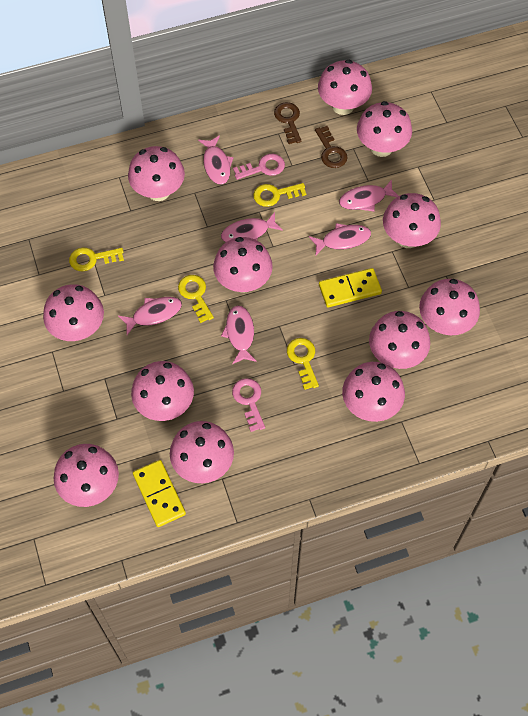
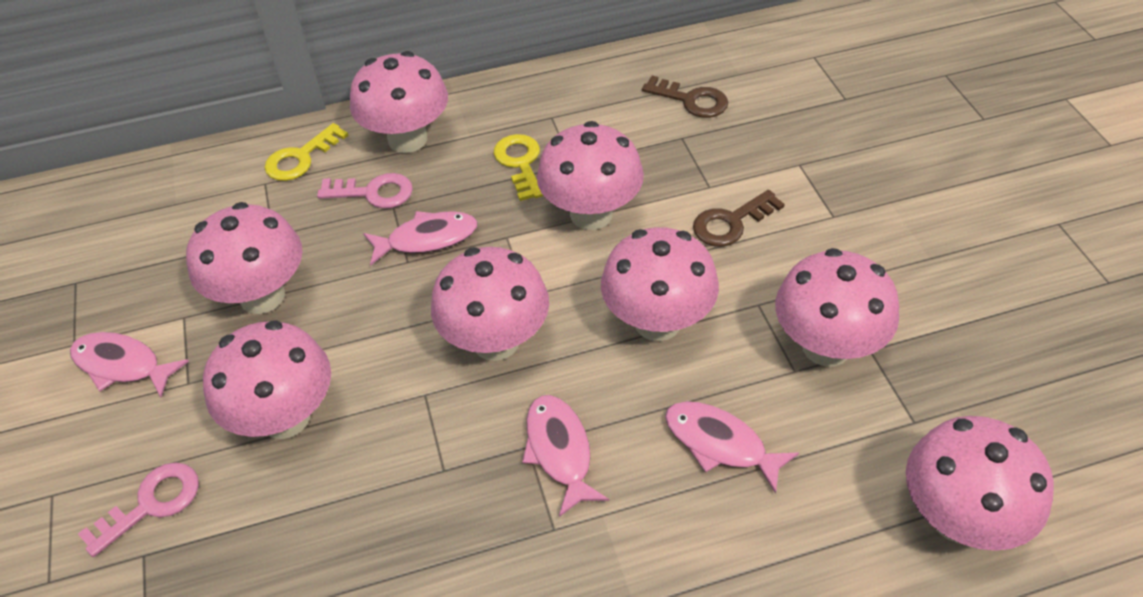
pink fish: 6 -> 4
pink mushroom: 12 -> 8
yellow domino: 2 -> 0
yellow key: 4 -> 2

